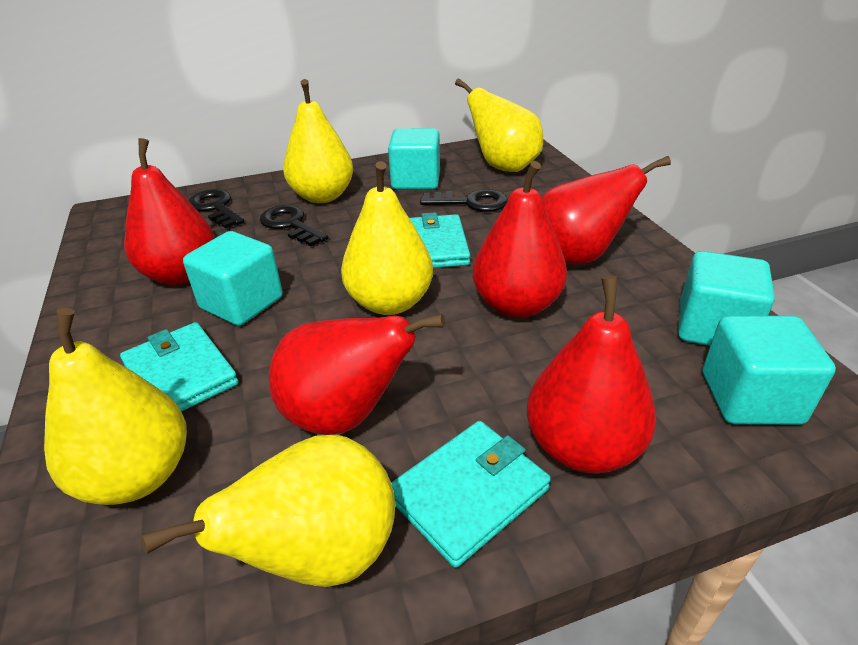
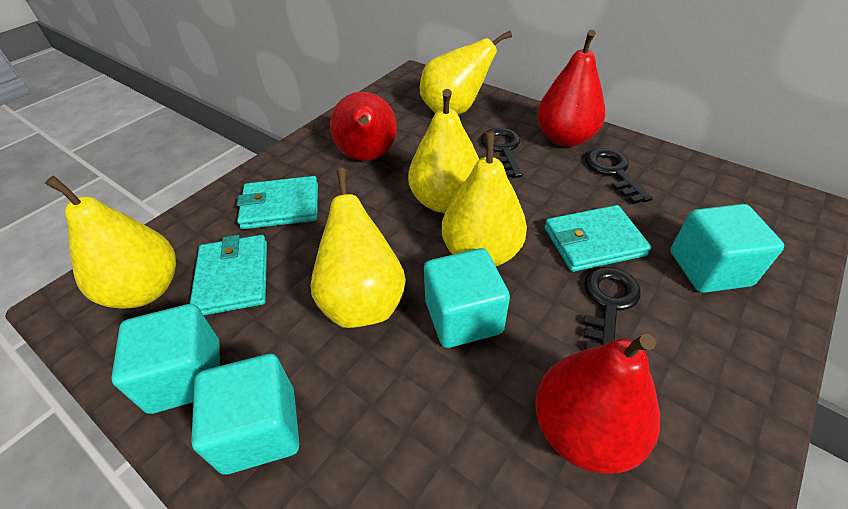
red pear: 5 -> 3

